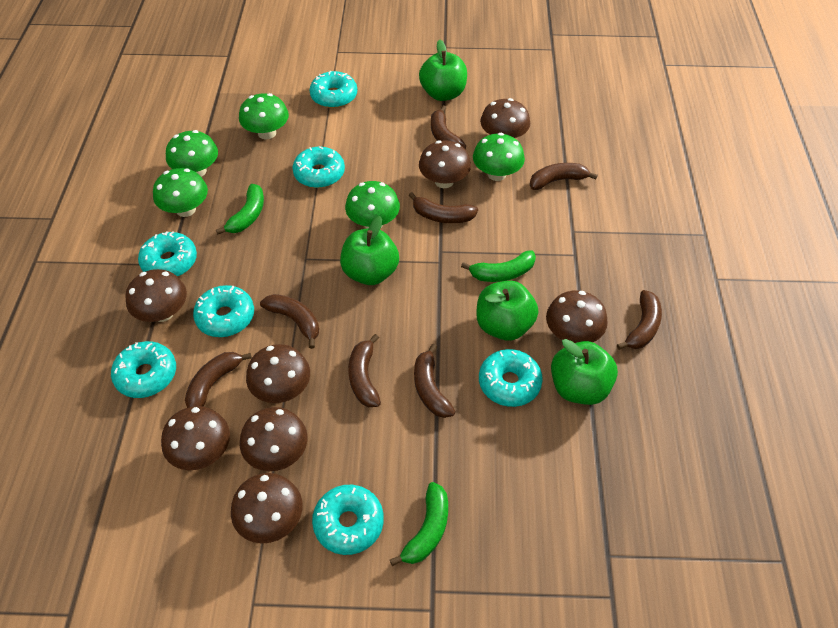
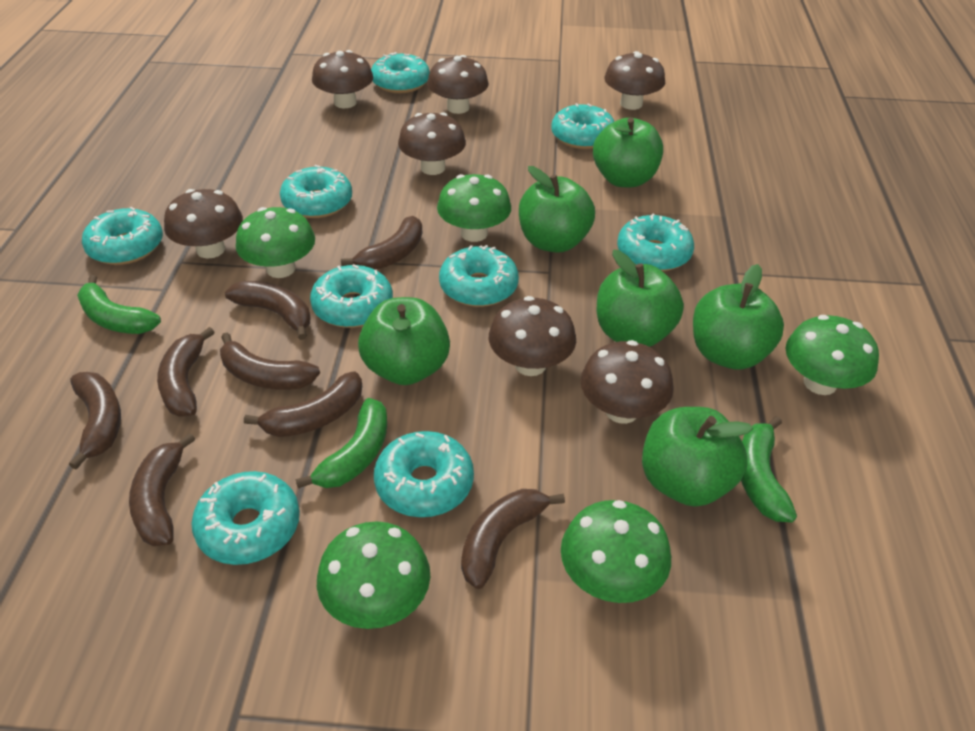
brown mushroom: 8 -> 7
green apple: 4 -> 6
turquoise donut: 7 -> 9

